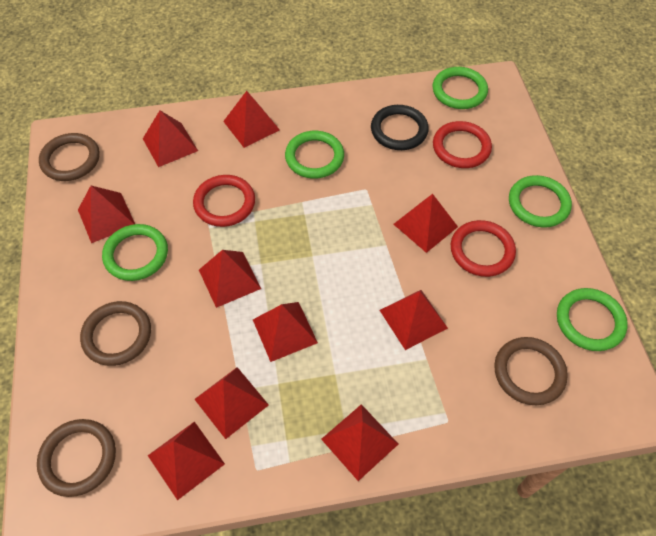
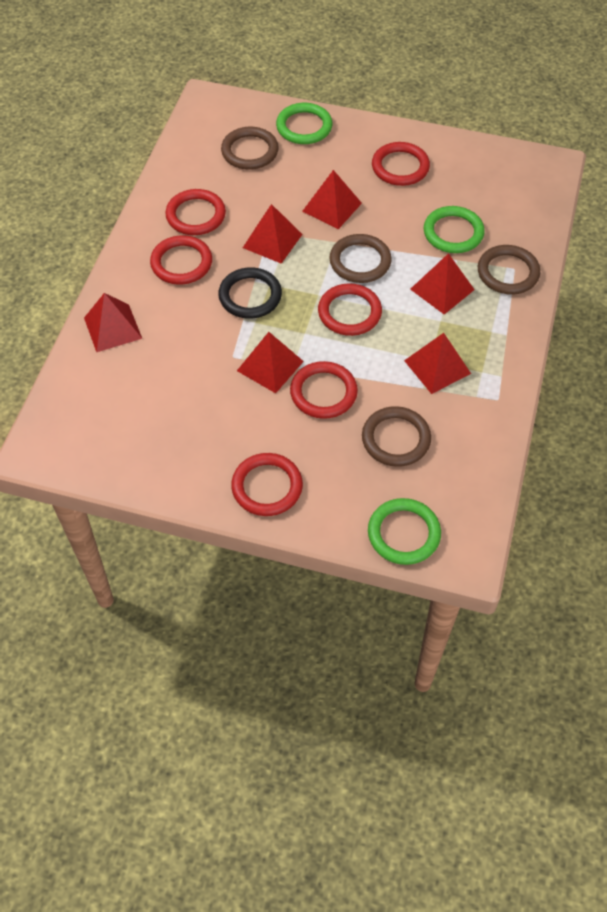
green ring: 5 -> 3
red pyramid: 10 -> 6
red ring: 3 -> 6

